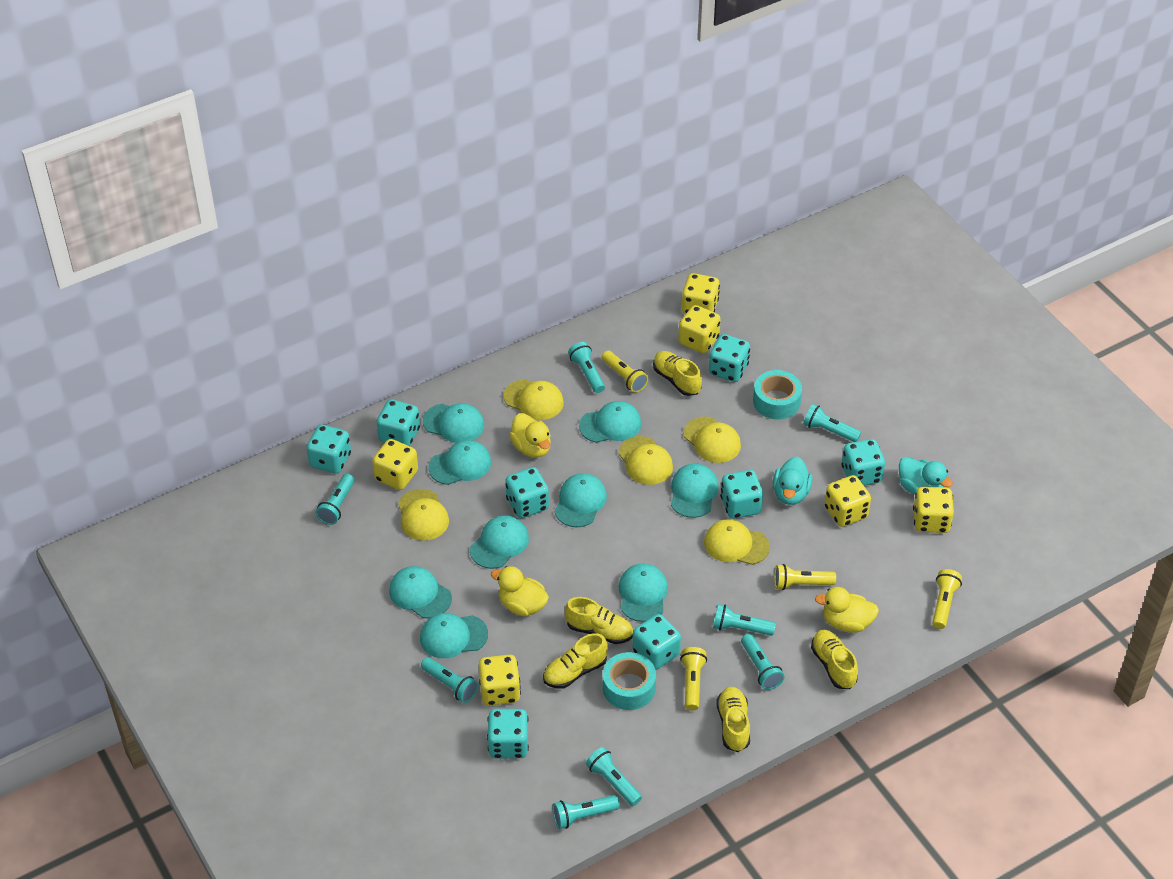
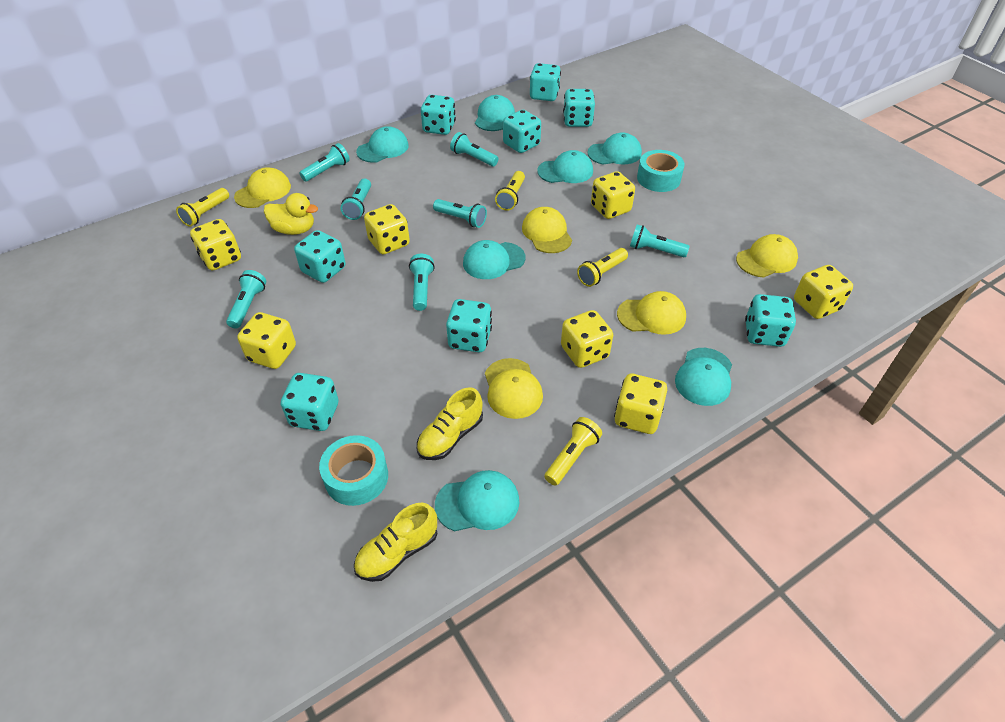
turquoise cap: 9 -> 7
turquoise duck: 2 -> 0
turquoise flashlight: 8 -> 7
yellow dice: 6 -> 7
yellow duck: 3 -> 1
yellow shoe: 5 -> 2

